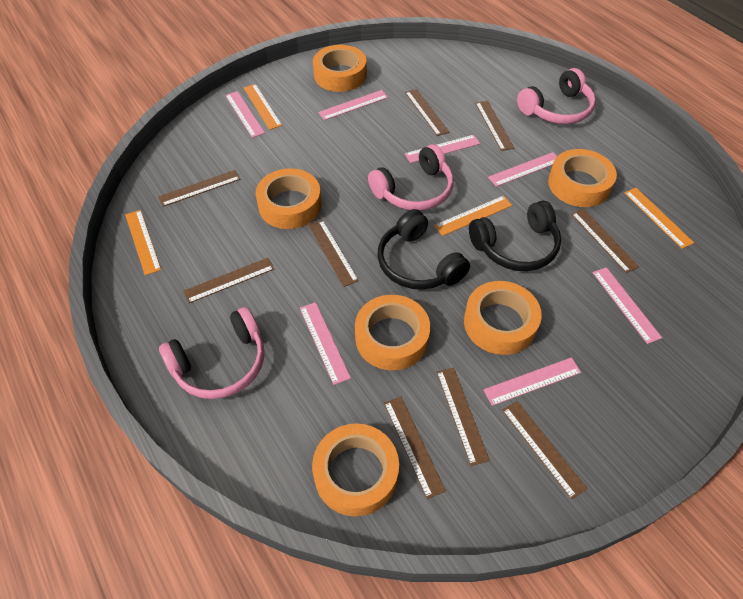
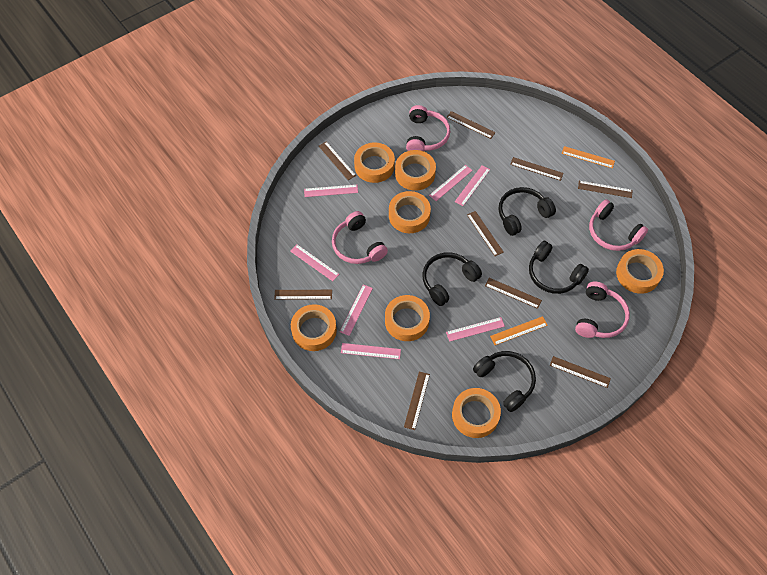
black headphones: 2 -> 4
orange ruler: 4 -> 2
orange tape: 6 -> 7
pink headphones: 3 -> 4

